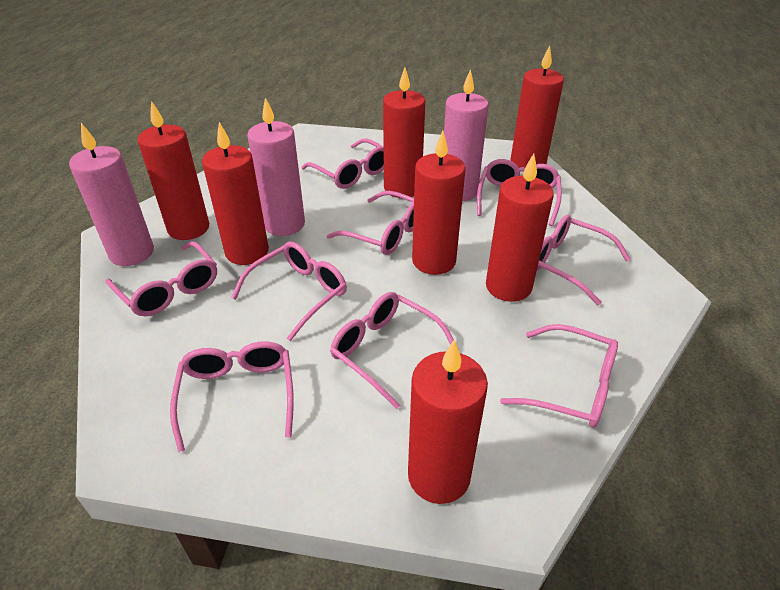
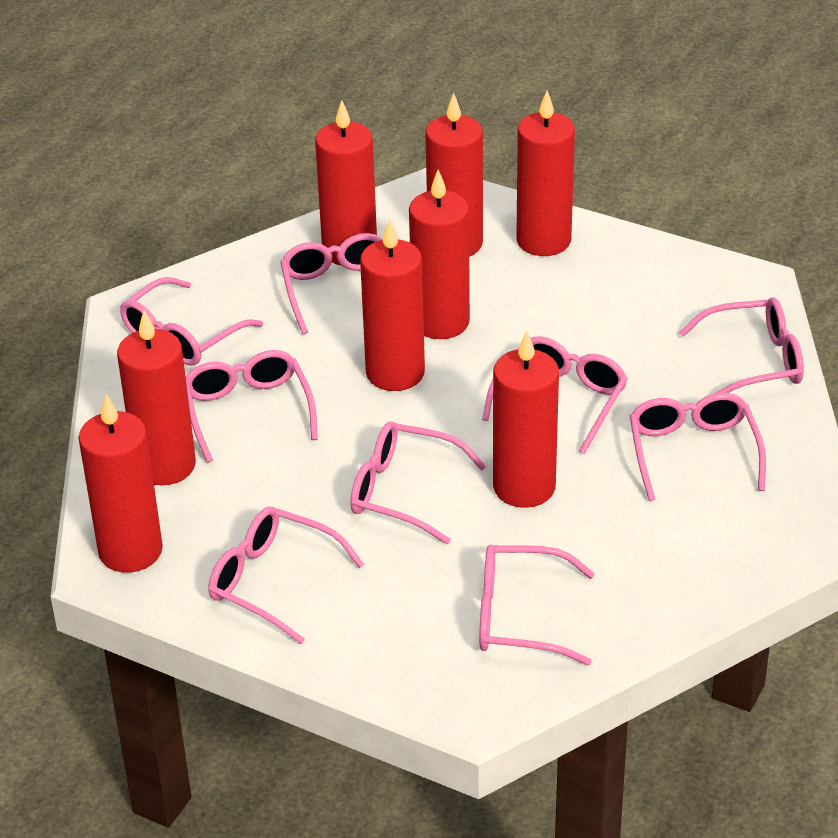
pink candle: 3 -> 0
red candle: 7 -> 8

